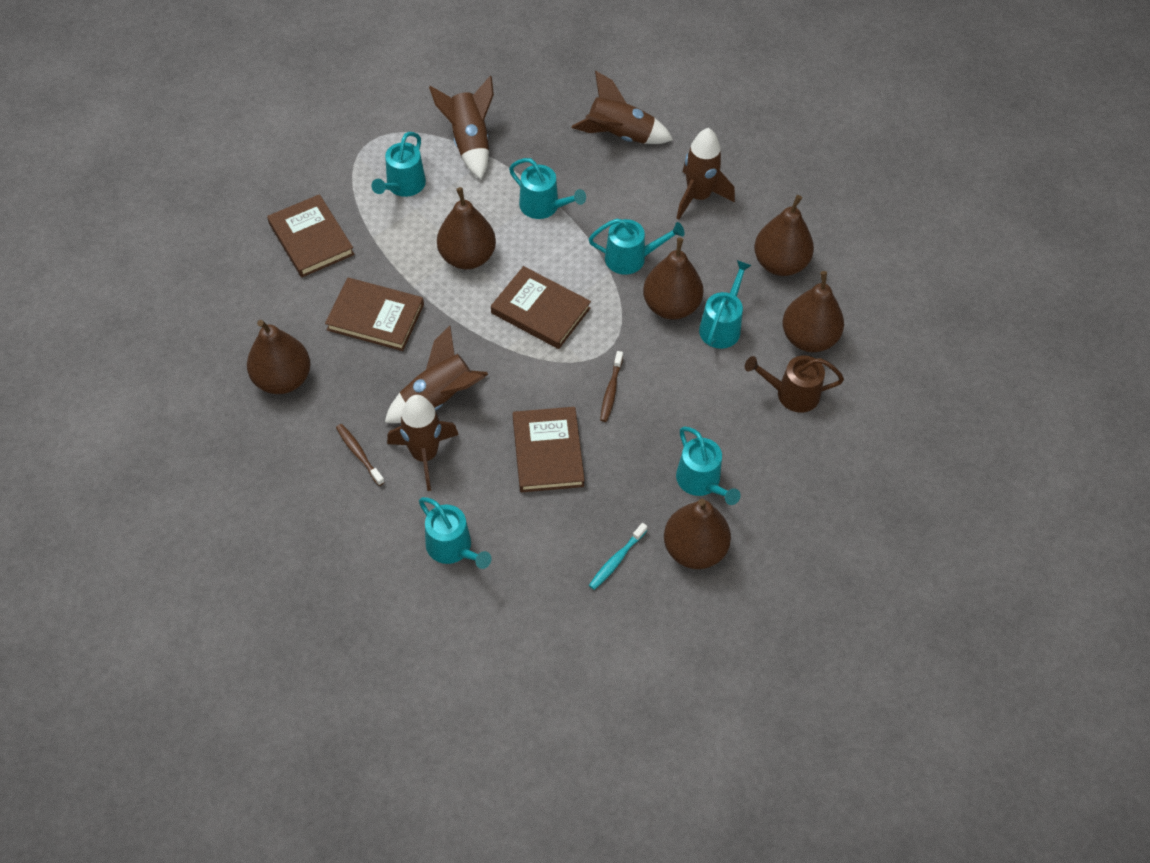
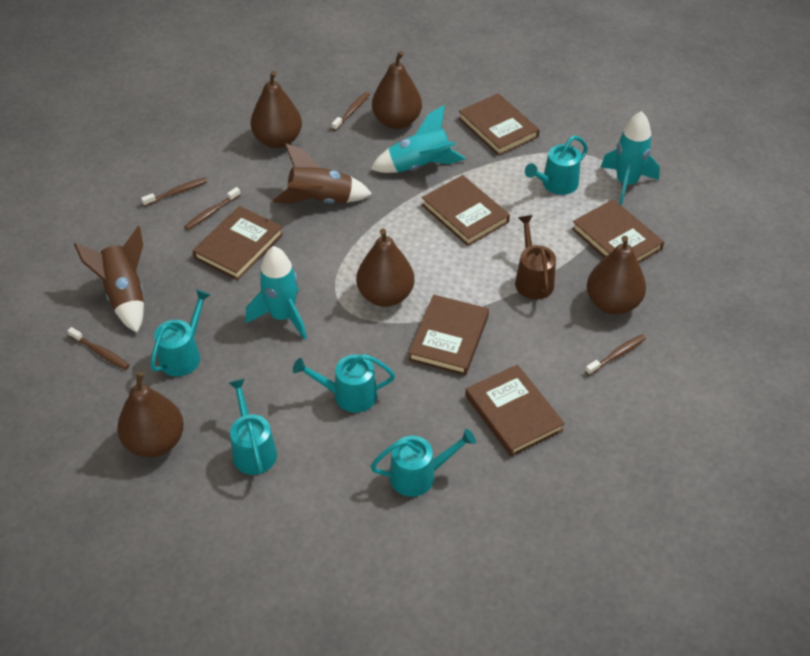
brown book: 4 -> 6
brown pear: 6 -> 5
brown rocket: 5 -> 2
brown toothbrush: 2 -> 5
turquoise rocket: 0 -> 3
turquoise toothbrush: 1 -> 0
turquoise watering can: 6 -> 5

